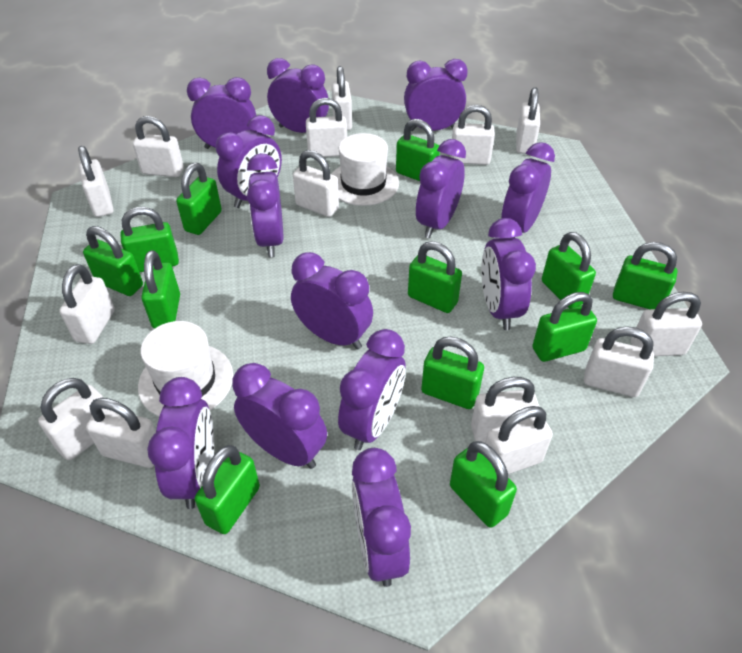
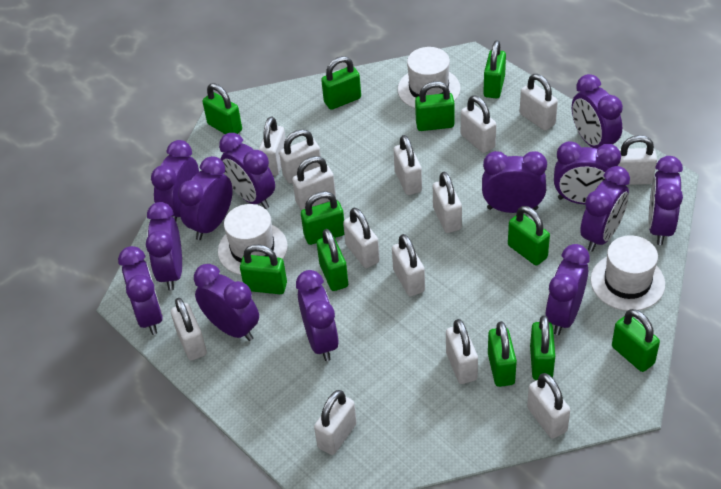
green padlock: 12 -> 11
white hat: 2 -> 3

